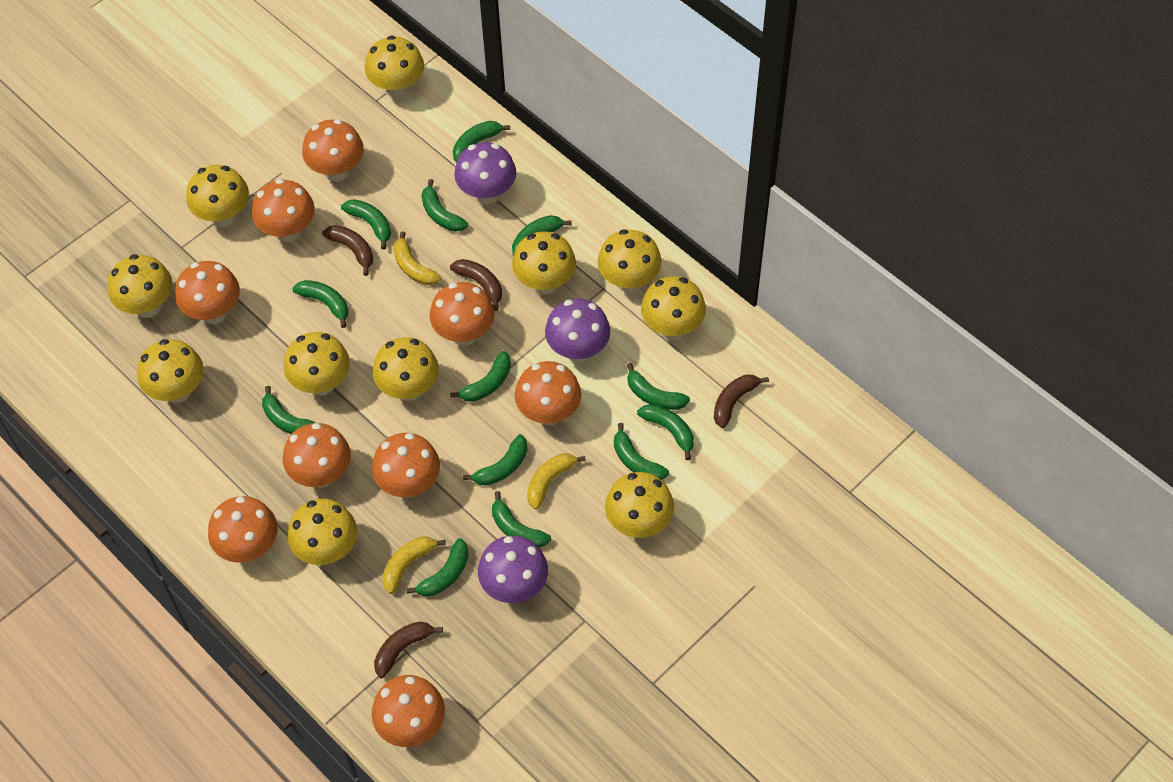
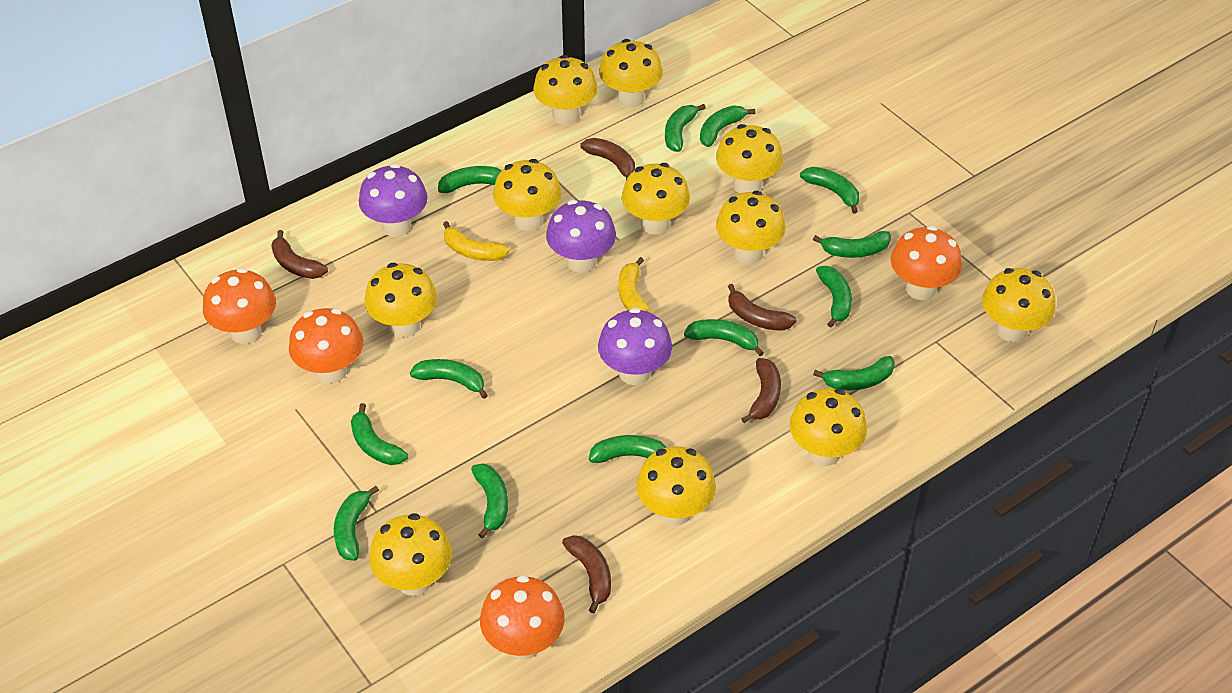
brown banana: 4 -> 5
orange mushroom: 9 -> 4
yellow banana: 3 -> 2

